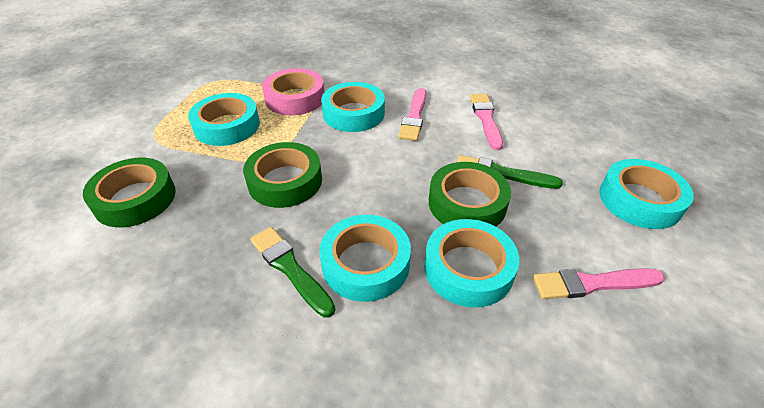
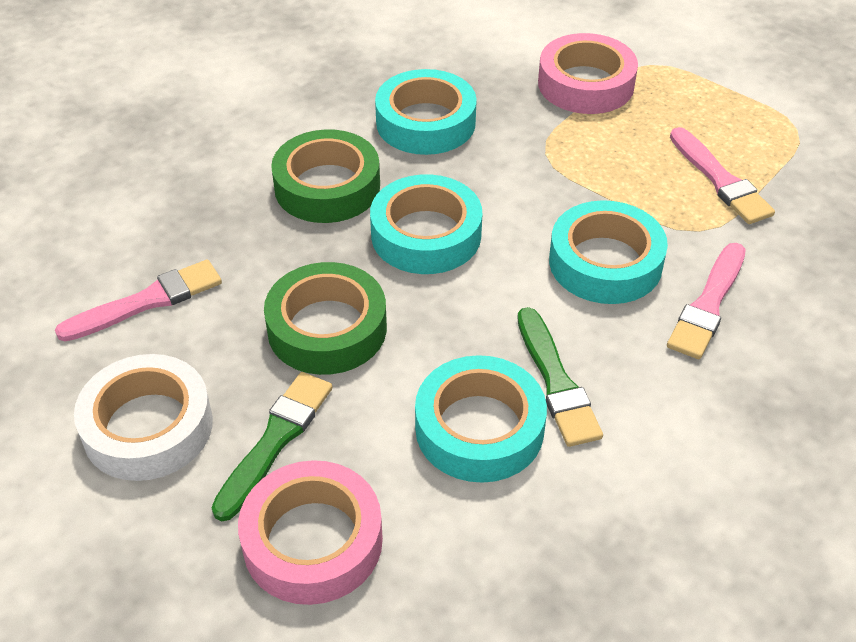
green tape: 3 -> 2
pink tape: 1 -> 2
turquoise tape: 5 -> 4
white tape: 0 -> 1

